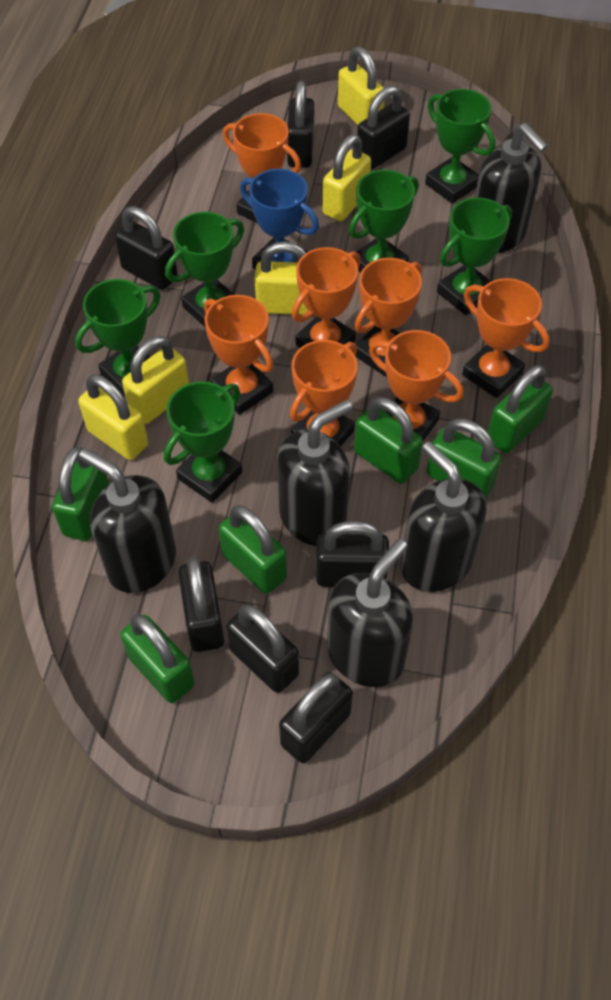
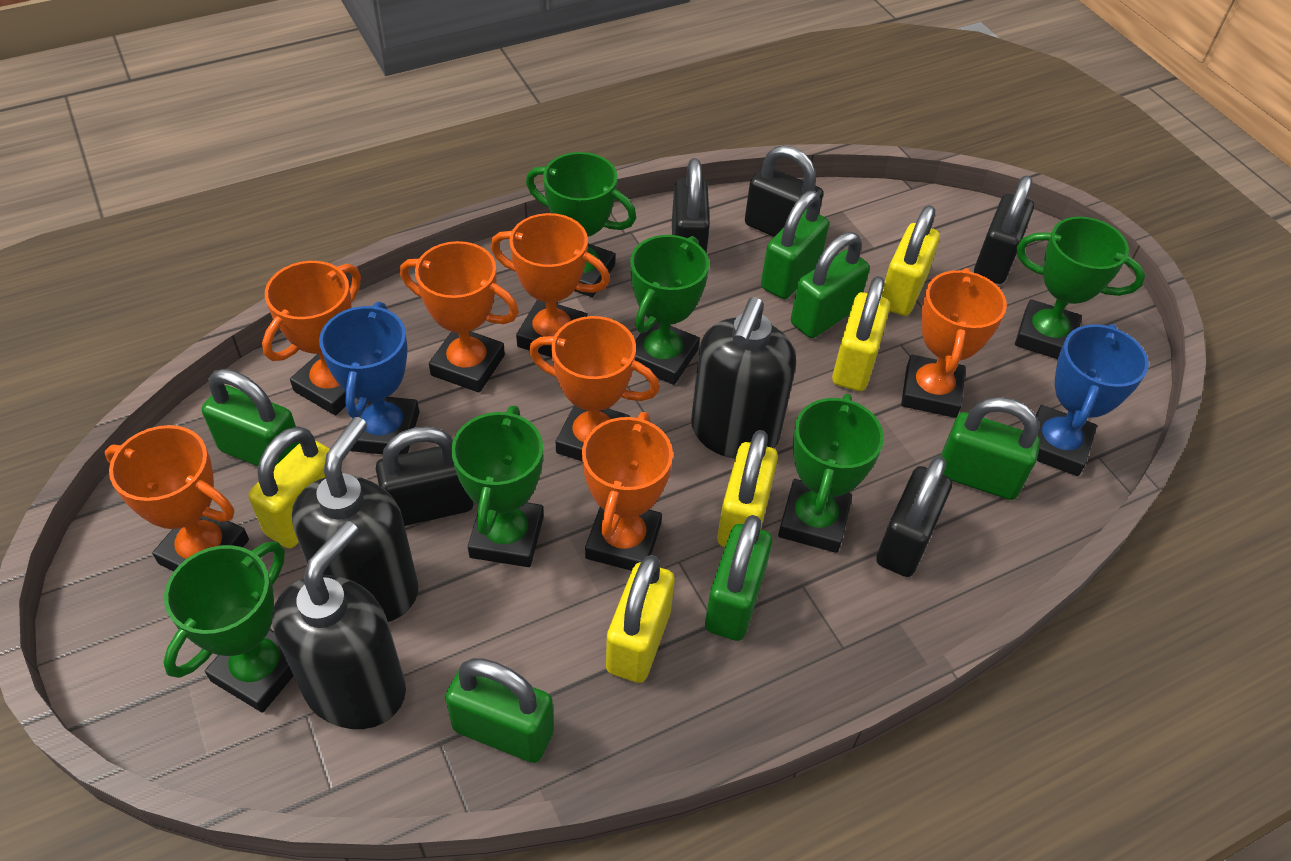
black padlock: 7 -> 5
black soap dispenser: 5 -> 3
blue trophy: 1 -> 2

